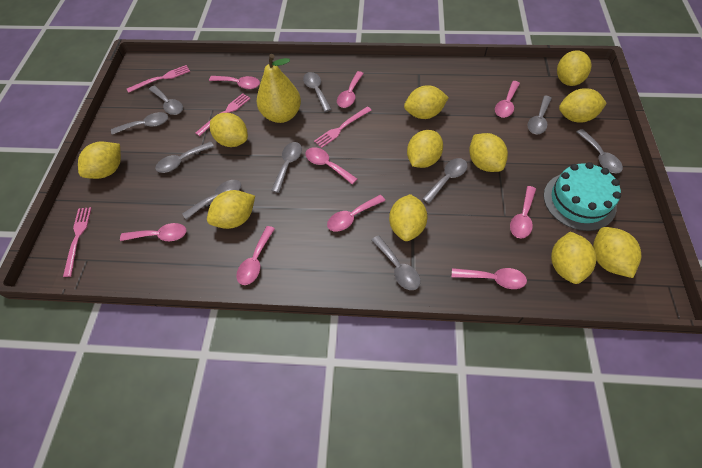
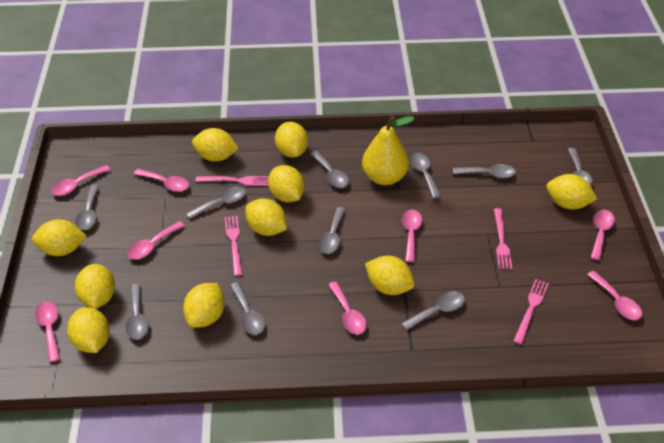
pink spoon: 9 -> 8
turquoise cake: 1 -> 0
yellow lemon: 11 -> 10

